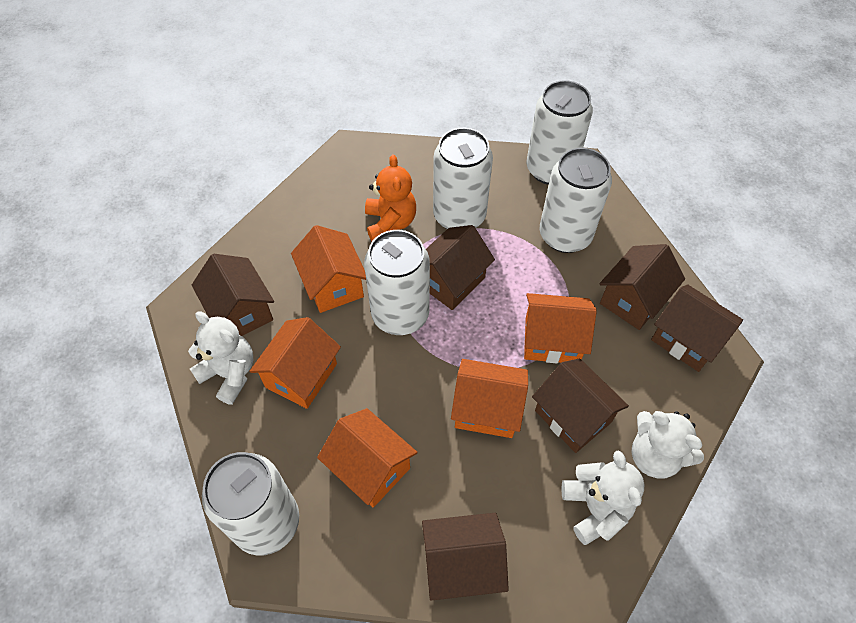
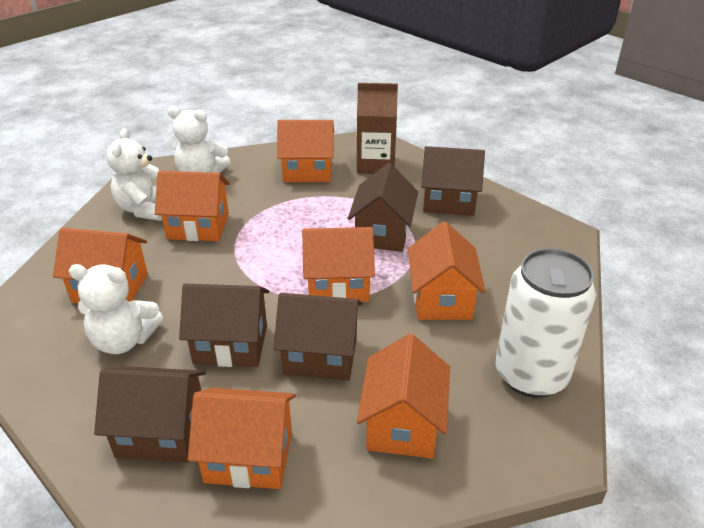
brown carton: 0 -> 1
brown house: 6 -> 5
orange house: 5 -> 7
orange teddy bear: 1 -> 0
white can: 5 -> 1

